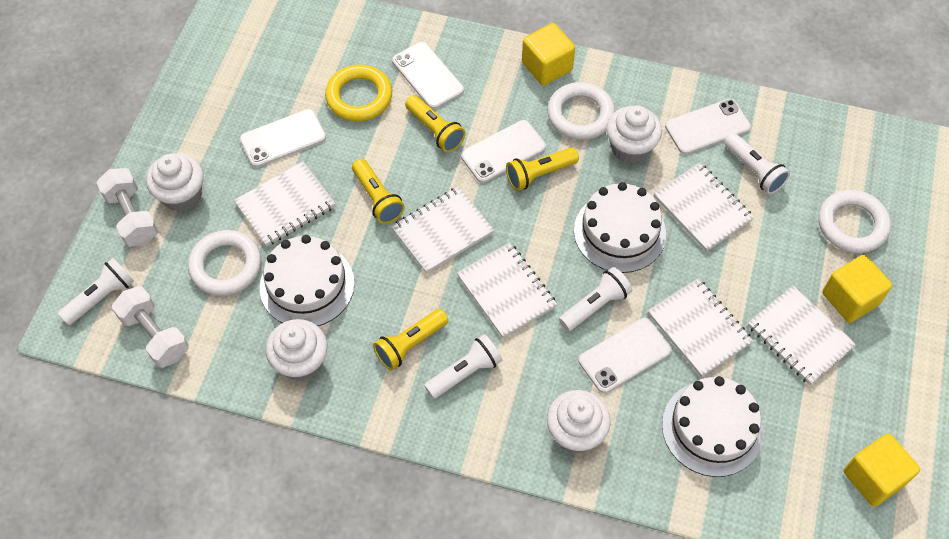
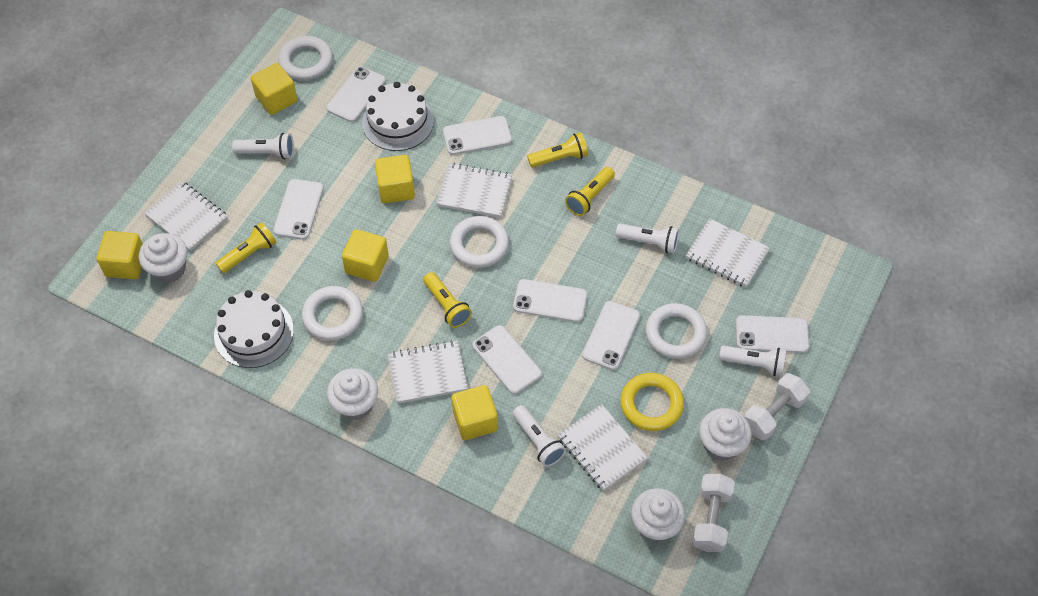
white cake: 3 -> 2
white notebook: 6 -> 5
white phone: 5 -> 7
white ring: 3 -> 4
yellow cube: 3 -> 5

